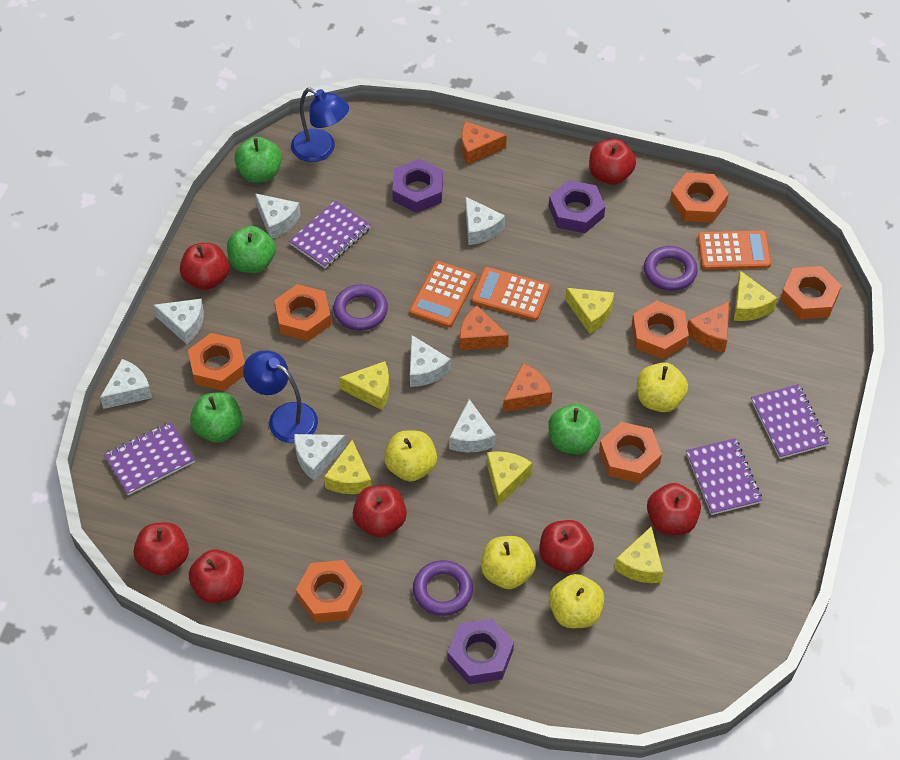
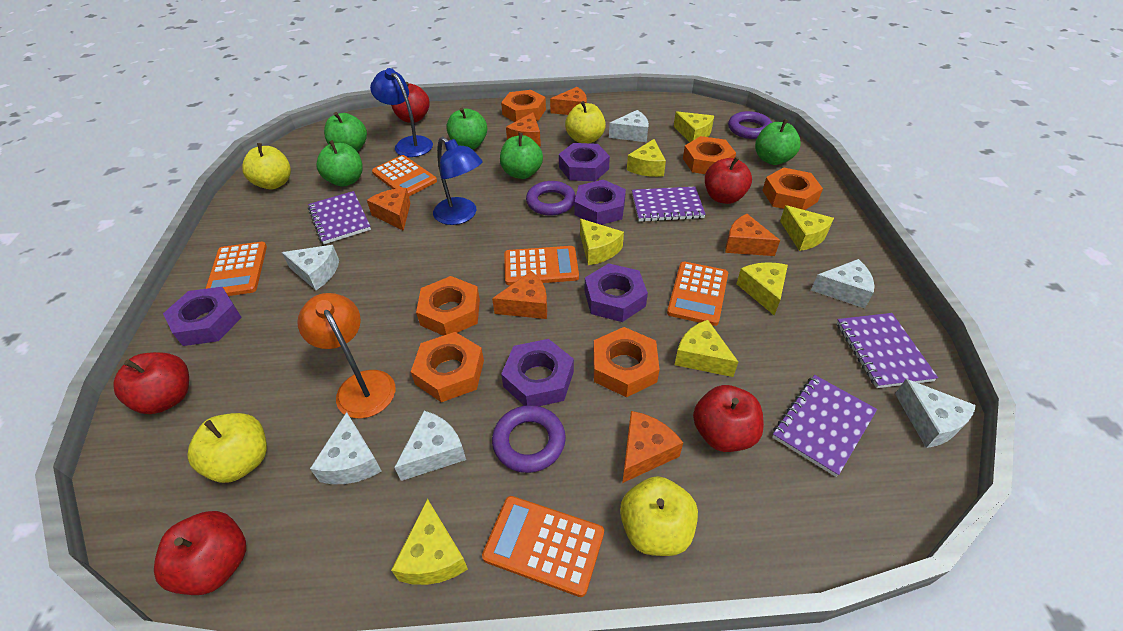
green apple: 4 -> 5
orange calculator: 3 -> 5
orange cheese: 4 -> 6
orange lamp: 0 -> 1
orange nut: 7 -> 6
purple nut: 3 -> 5
red apple: 7 -> 5
white cheese: 7 -> 6
yellow cheese: 6 -> 7

